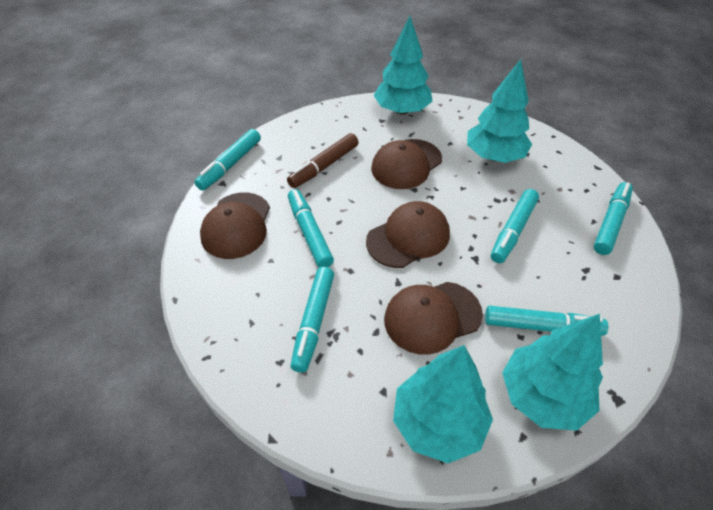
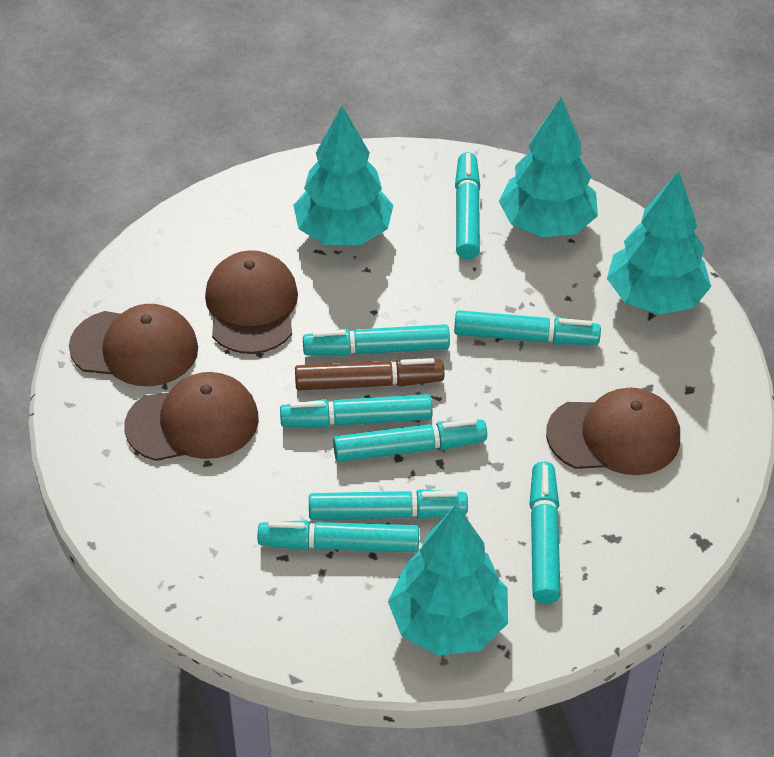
turquoise marker: 6 -> 8

